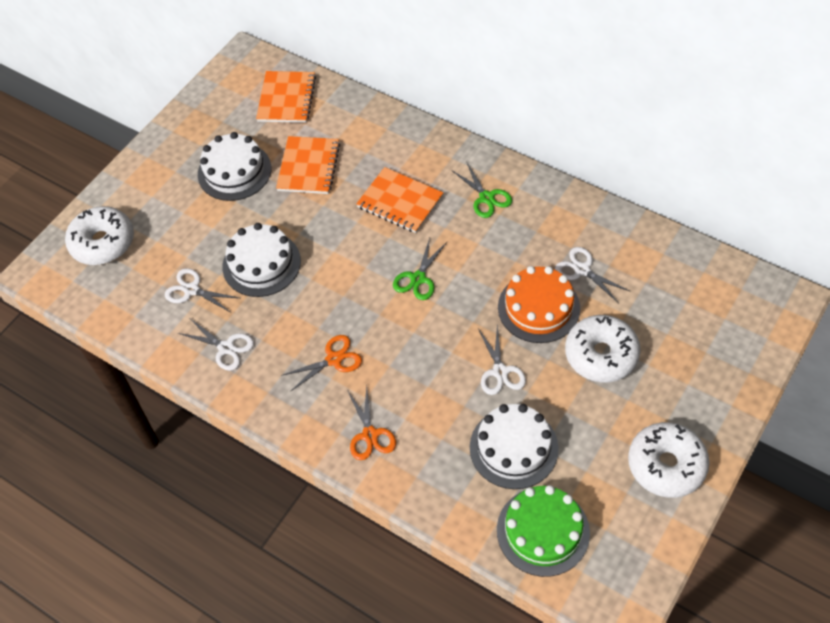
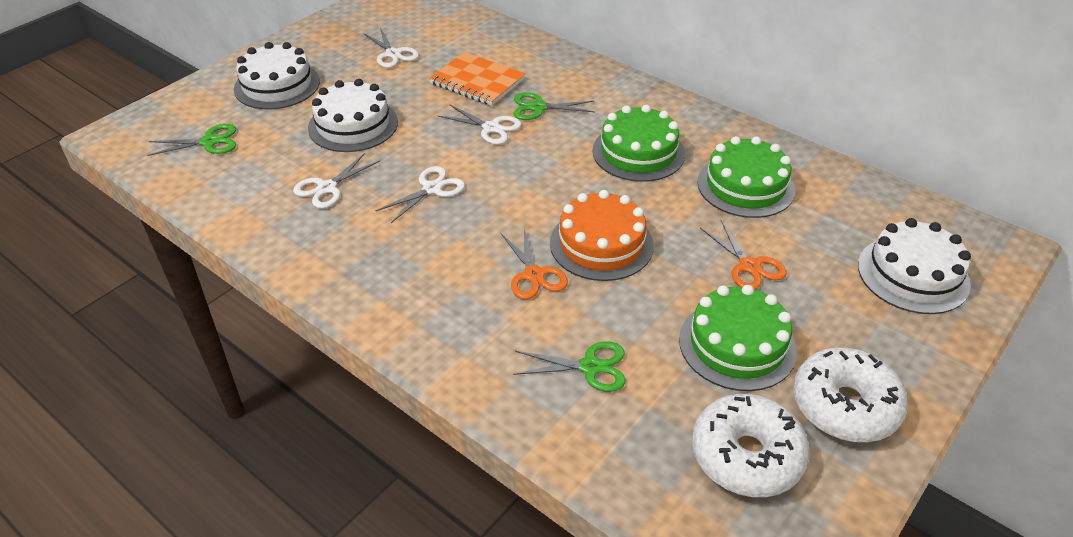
green cake: 1 -> 3
green scissors: 2 -> 3
orange notebook: 3 -> 1
white donut: 3 -> 2

